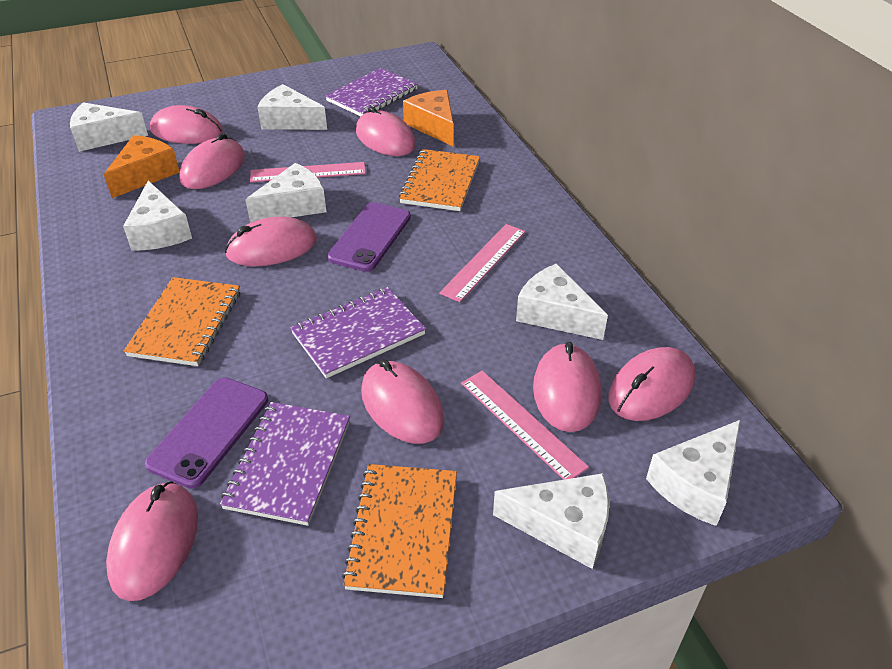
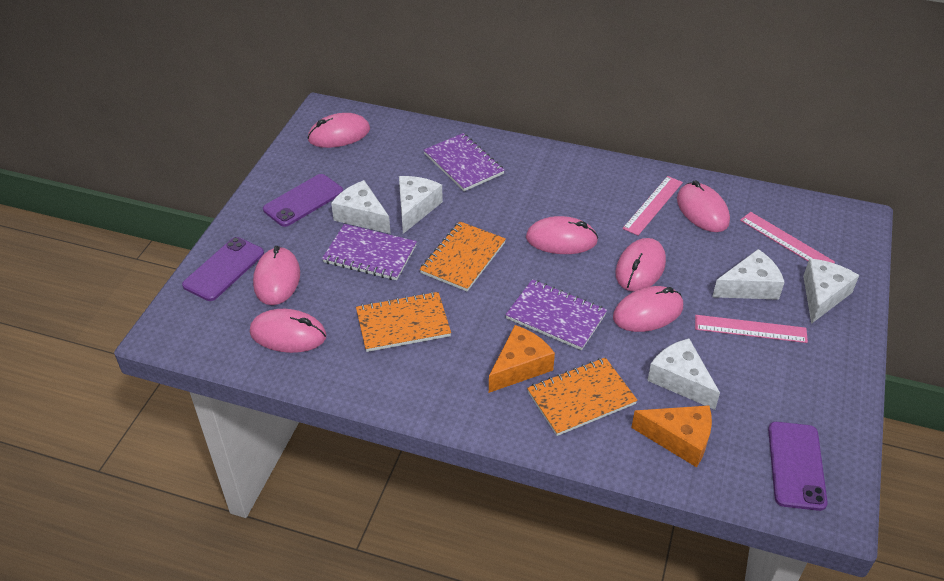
pink mouse: 8 -> 7
purple phone: 2 -> 3
white cheese: 7 -> 5

